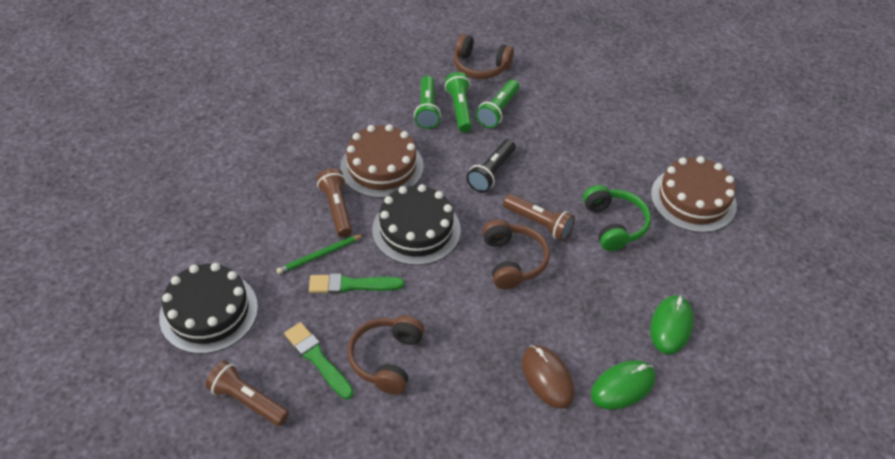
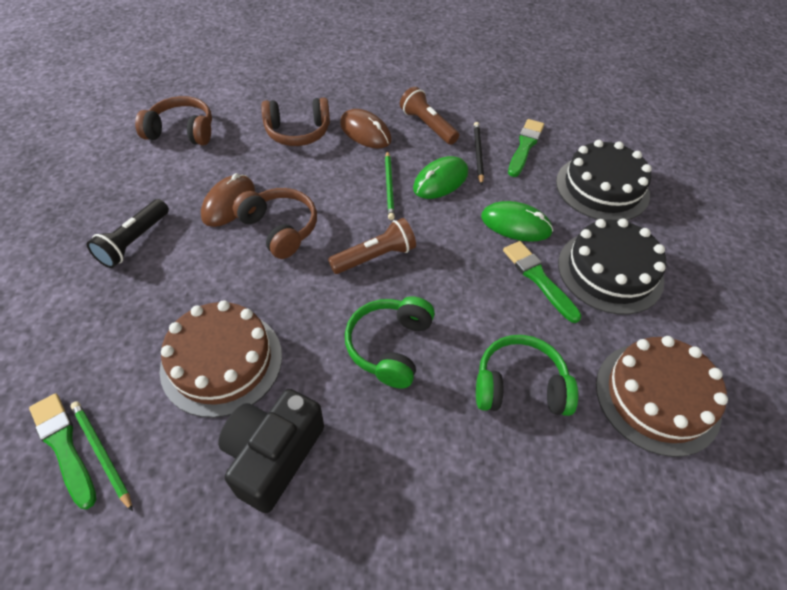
black camera: 0 -> 1
black pencil: 0 -> 1
brown flashlight: 3 -> 2
brown mouse: 1 -> 2
green brush: 2 -> 3
green flashlight: 3 -> 0
green headphones: 1 -> 2
green pencil: 1 -> 2

